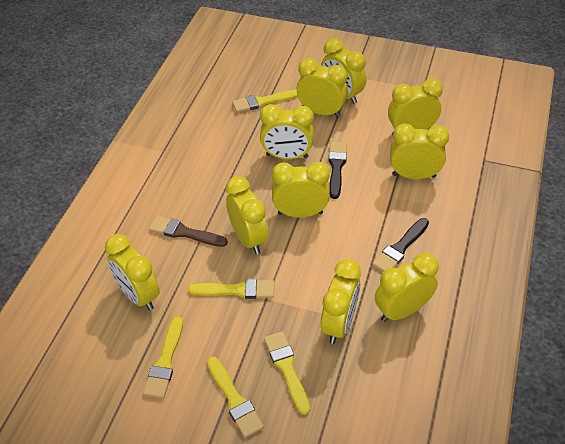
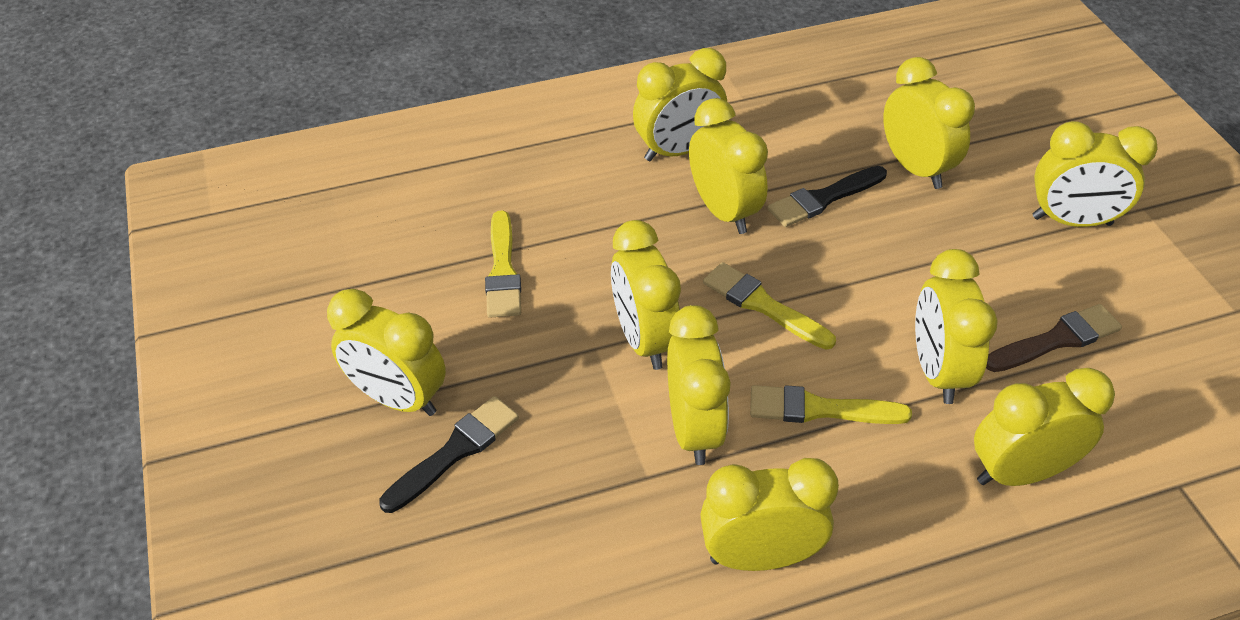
yellow brush: 5 -> 3

